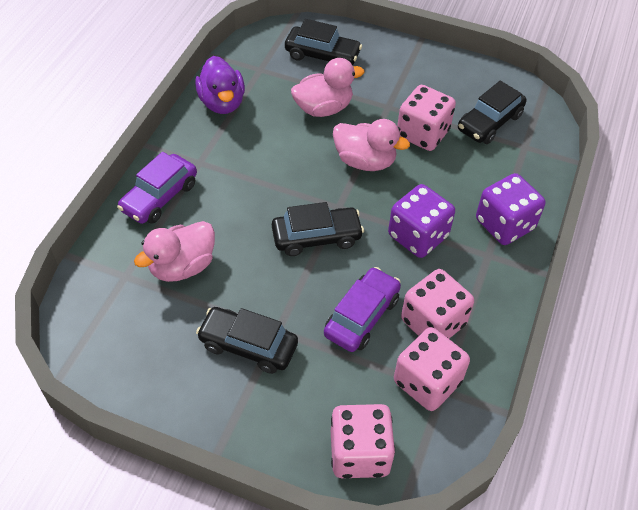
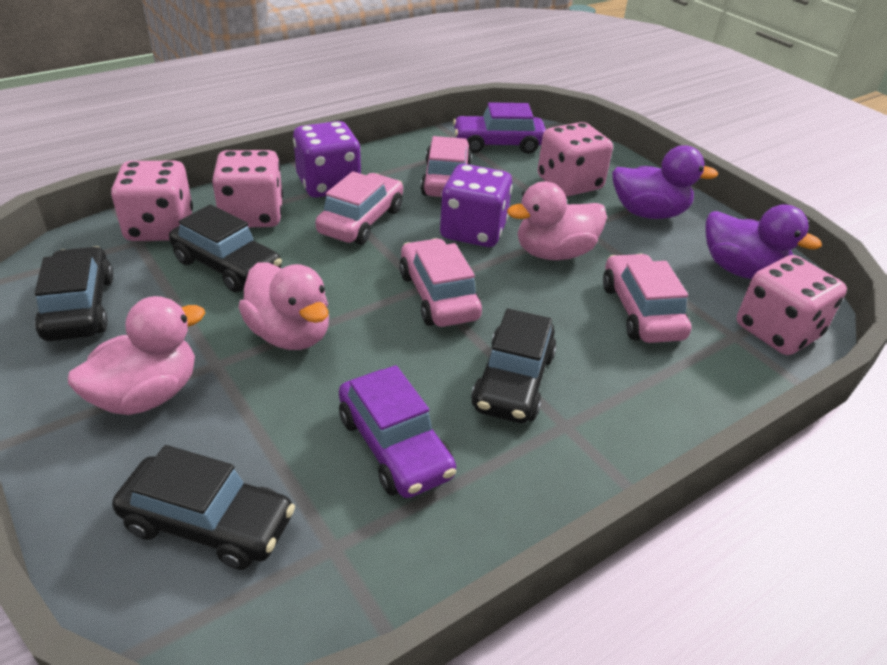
pink car: 0 -> 4
purple duck: 1 -> 2

